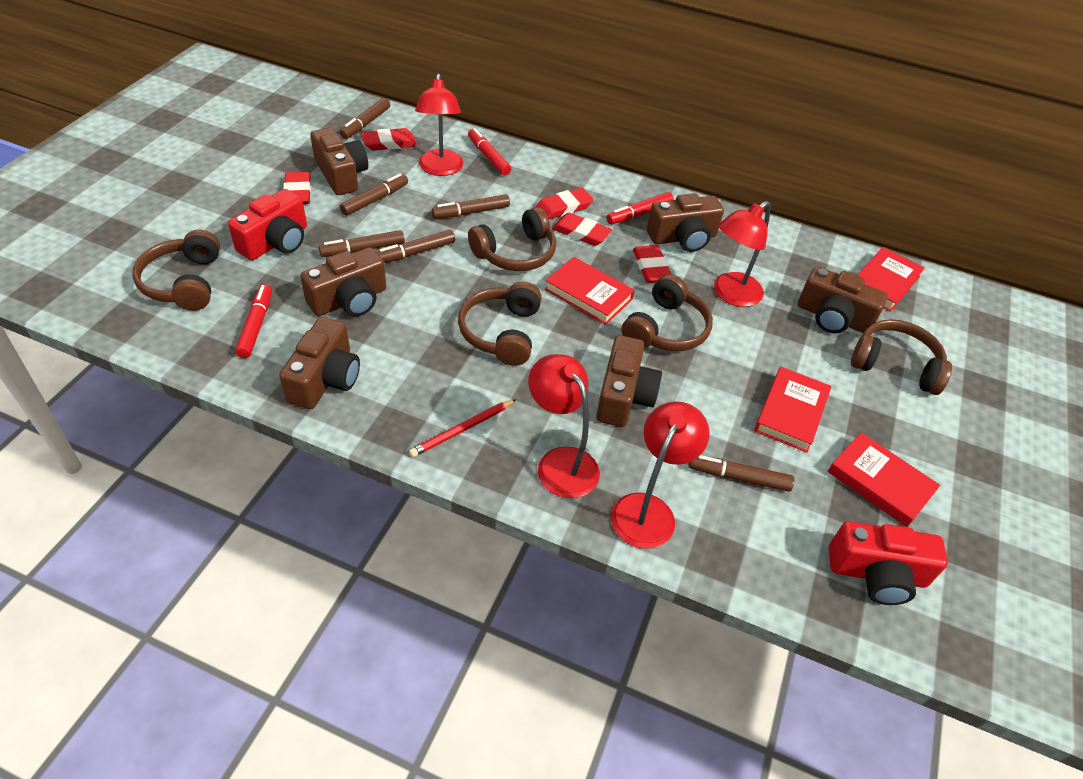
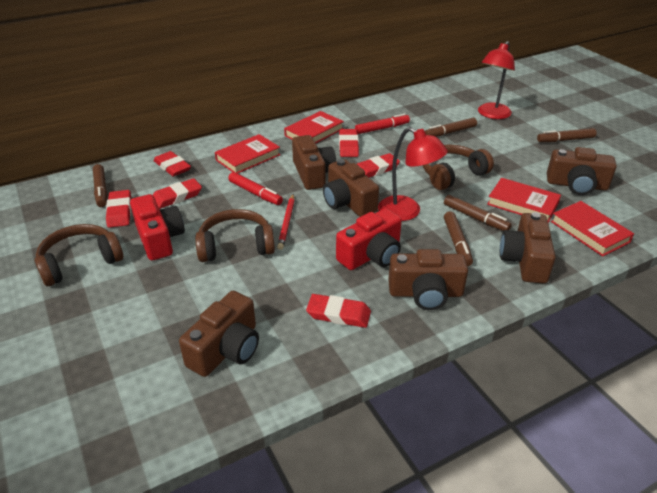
brown headphones: 5 -> 3
brown marker: 6 -> 5
red eraser: 5 -> 6
red lamp: 4 -> 2
red marker: 3 -> 2

